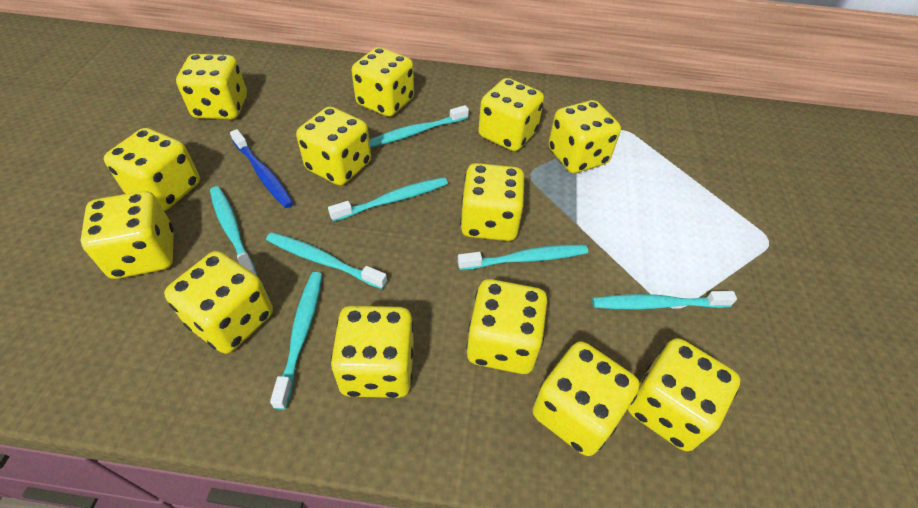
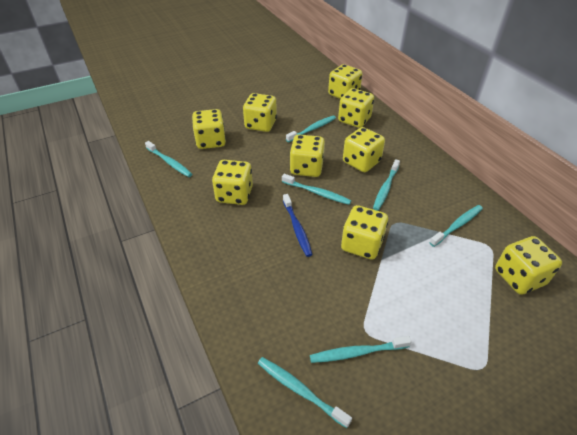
yellow dice: 13 -> 9

